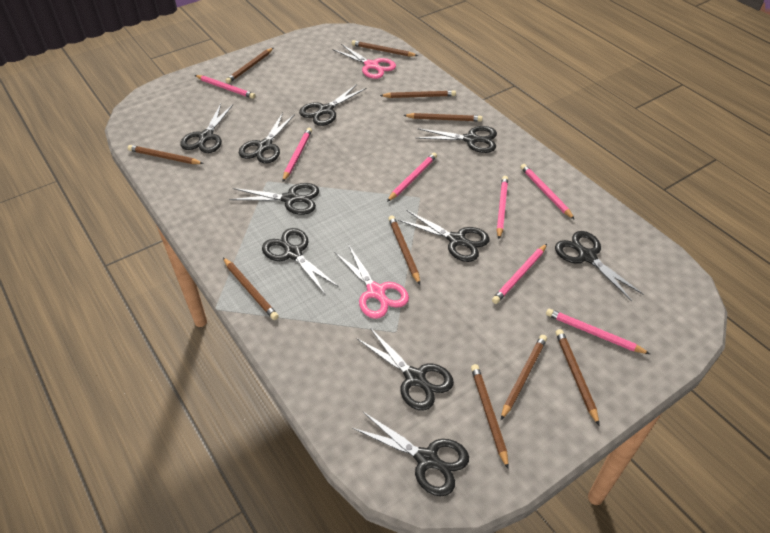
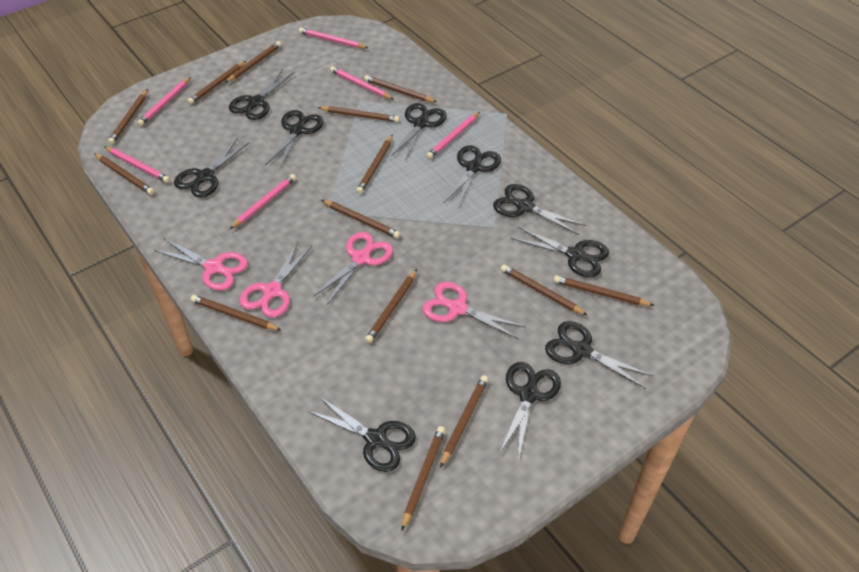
brown pencil: 10 -> 14
pink pencil: 7 -> 6
pink scissors: 2 -> 4

